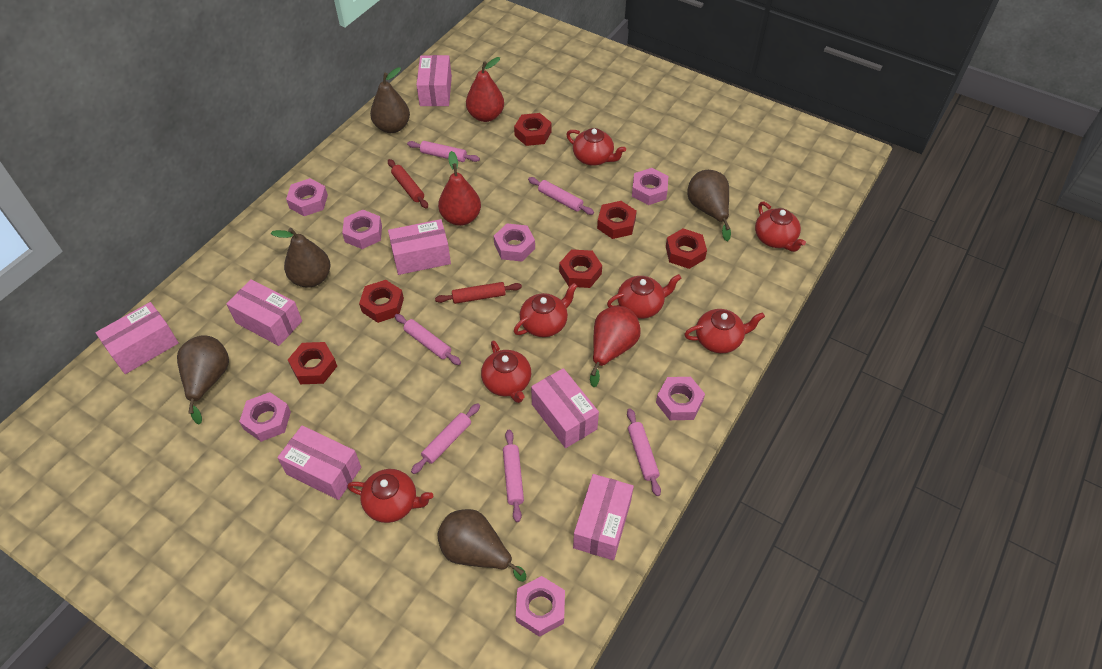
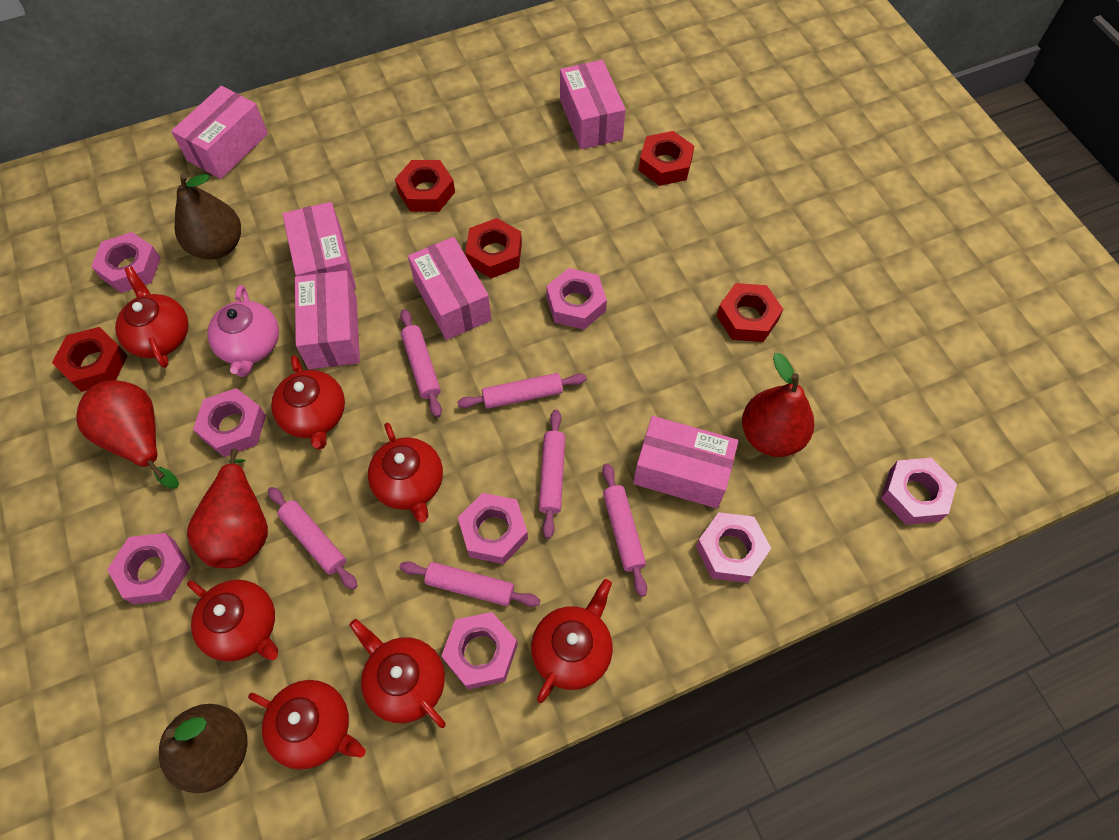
brown pear: 5 -> 2
pink box: 7 -> 6
pink nut: 7 -> 8
pink teapot: 0 -> 1
red nut: 6 -> 5
red rolling pin: 2 -> 0

